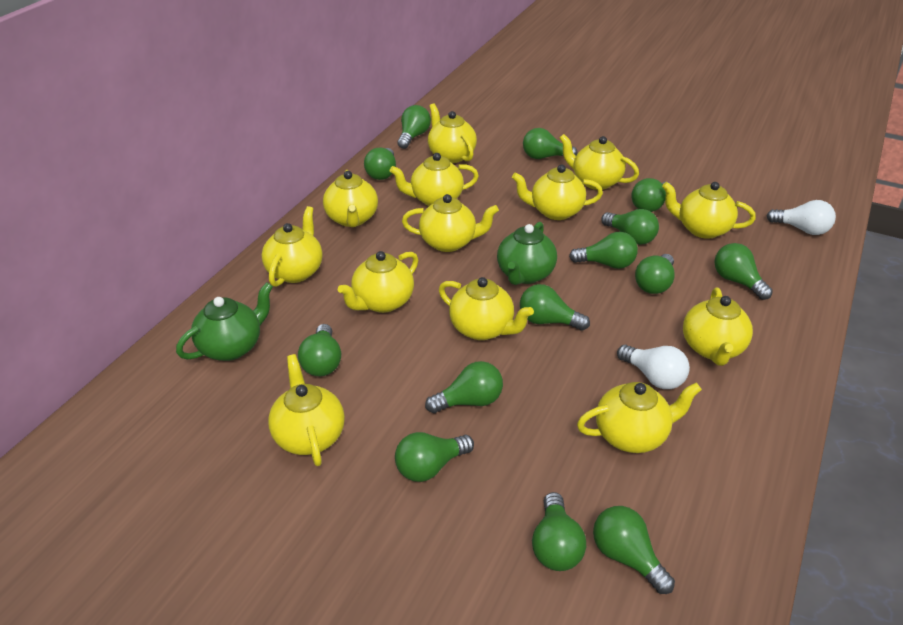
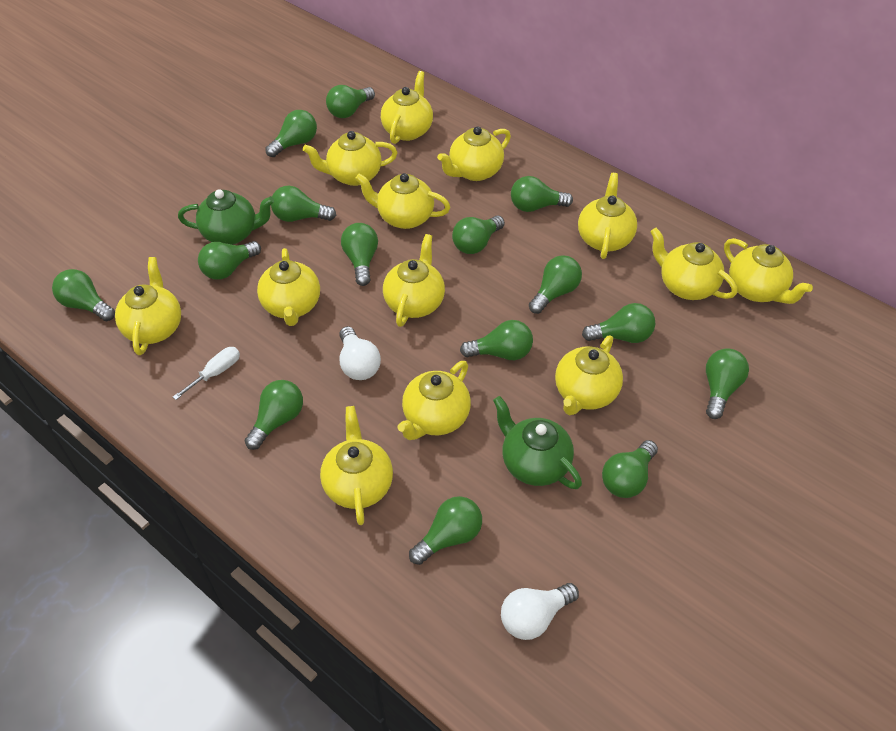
green light bulb: 14 -> 15
white screwdriver: 0 -> 1

